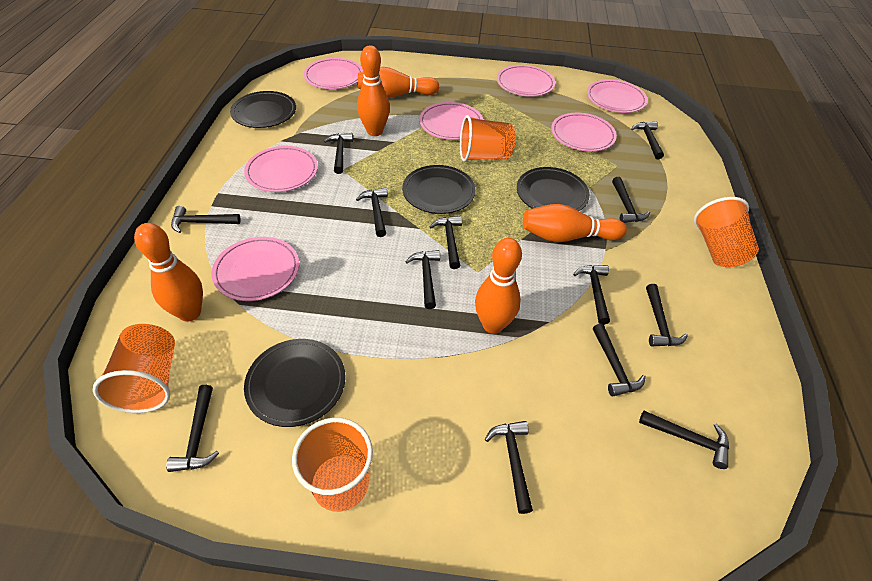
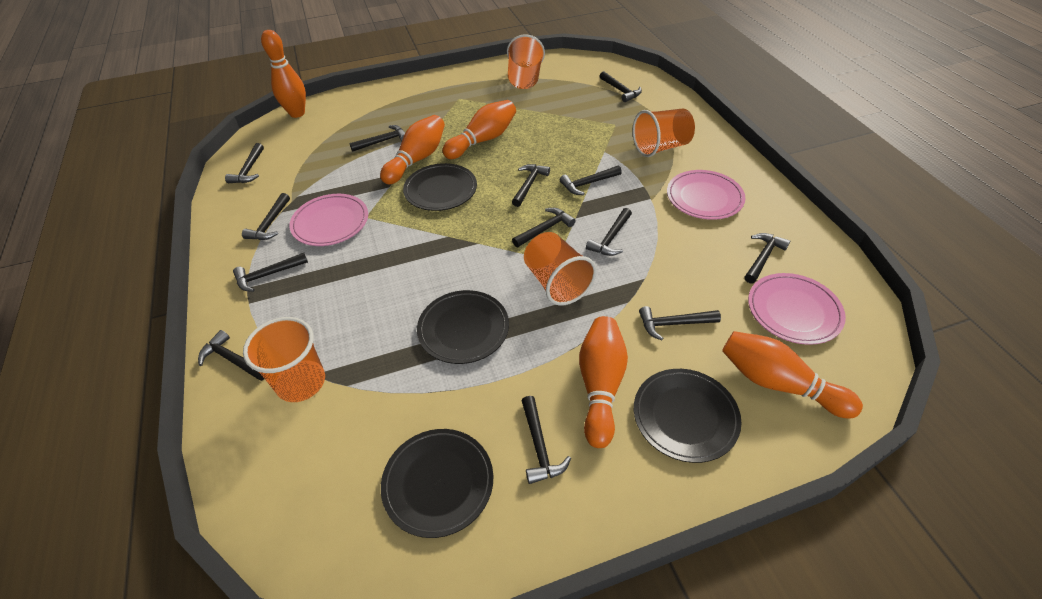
pink plate: 7 -> 3

